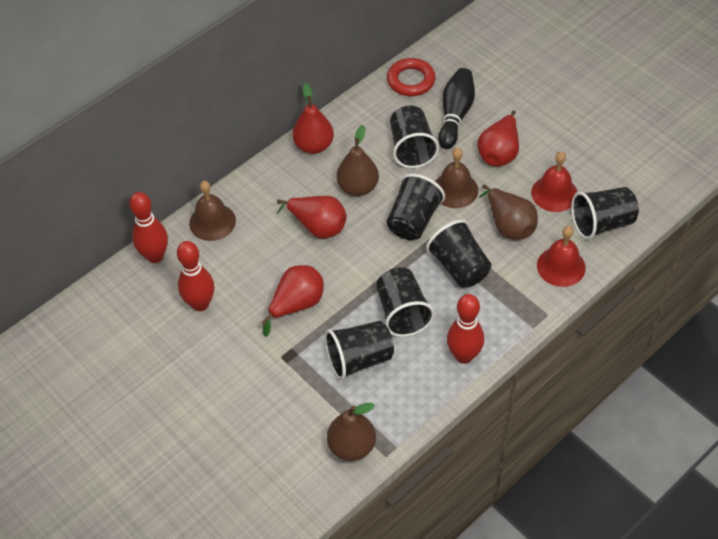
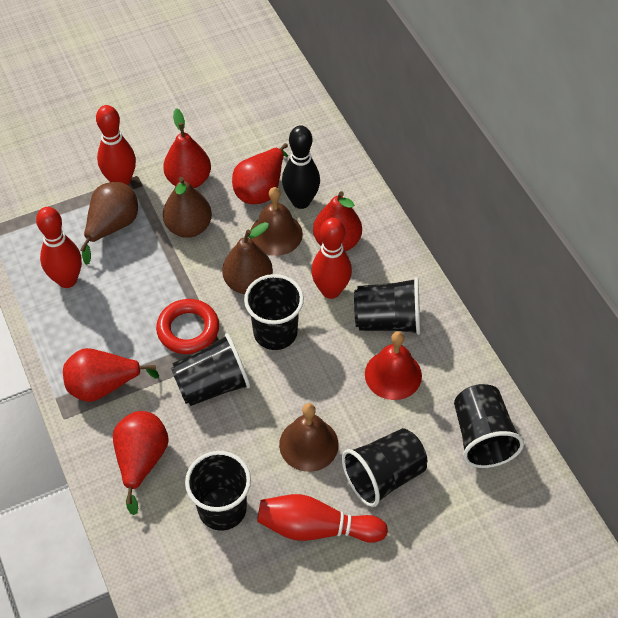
red bell: 2 -> 1
red bowling pin: 3 -> 4
red pear: 4 -> 5

